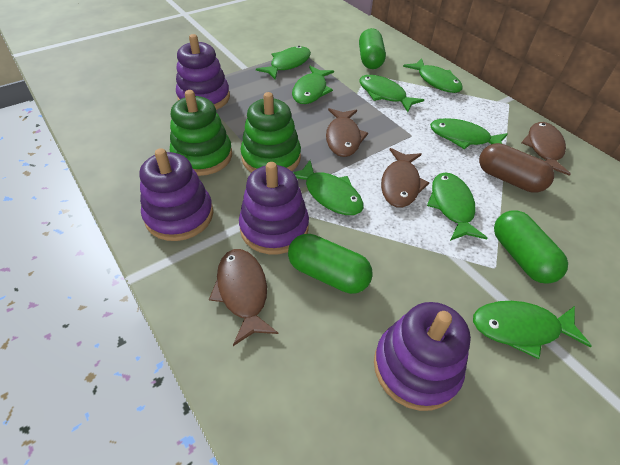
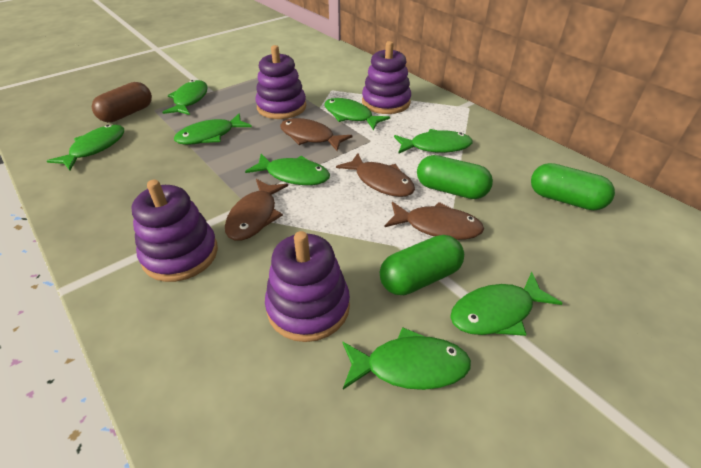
green stacking toy: 2 -> 0

